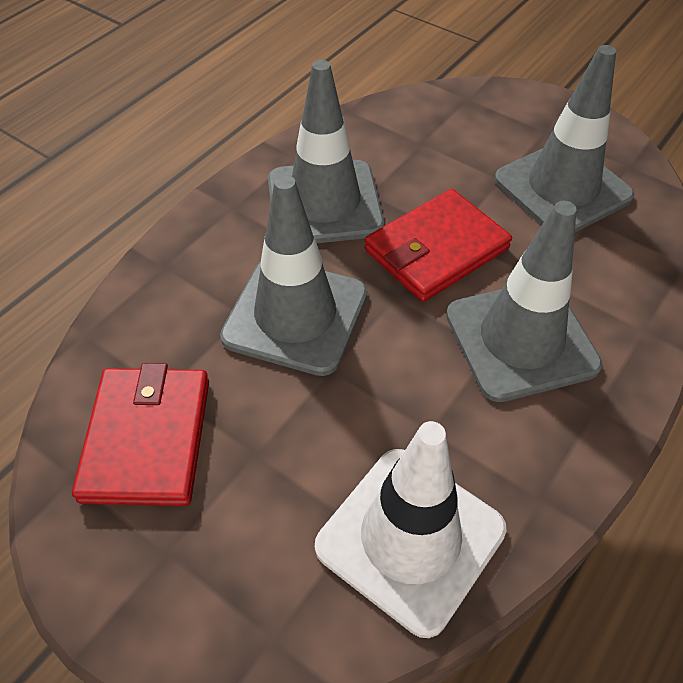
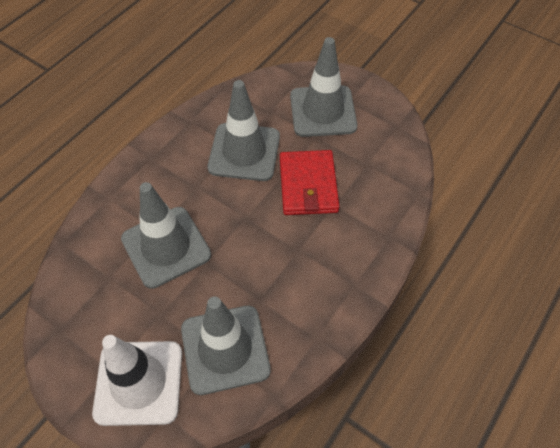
red wallet: 2 -> 1

